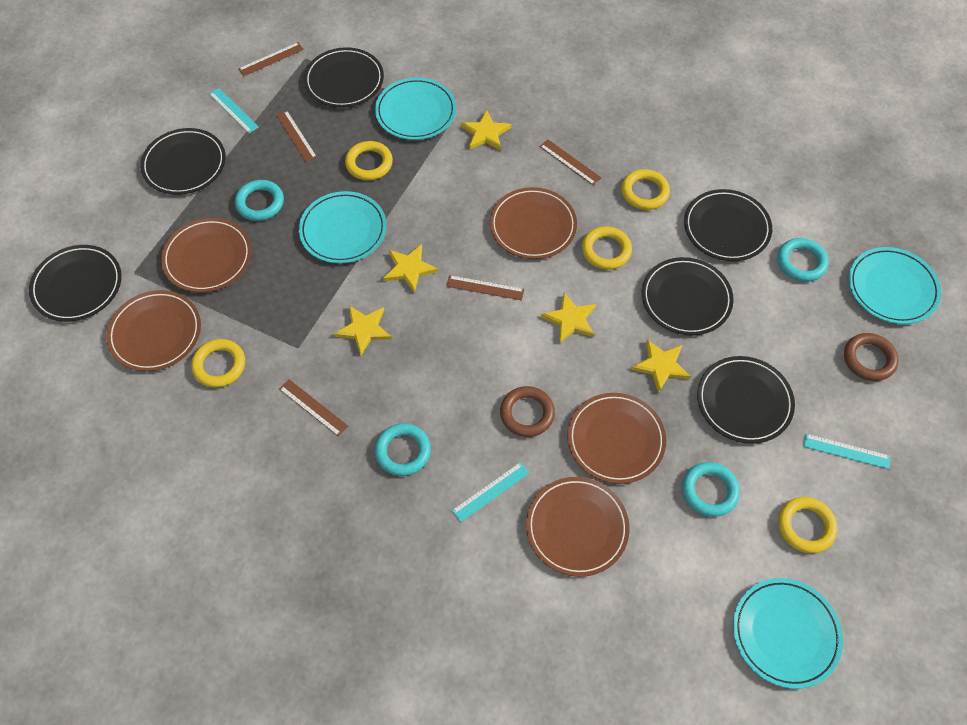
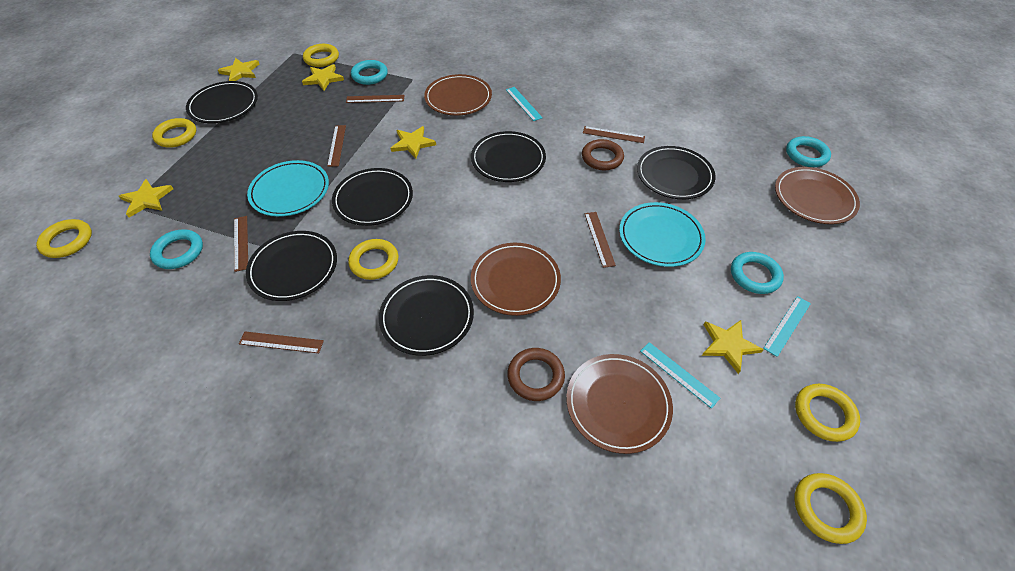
brown plate: 5 -> 4
brown ruler: 5 -> 6
turquoise plate: 4 -> 2
yellow ring: 5 -> 6

